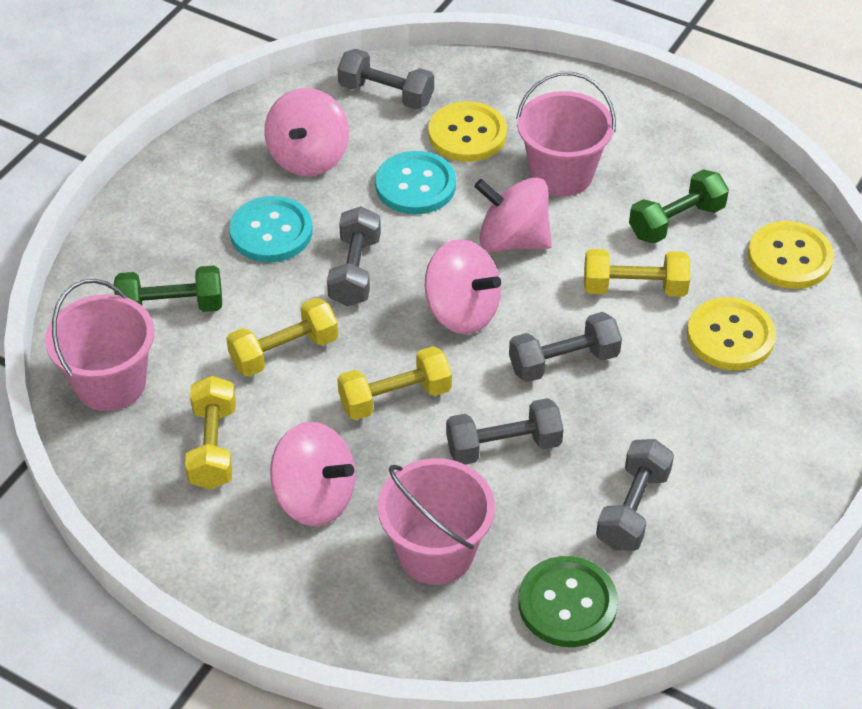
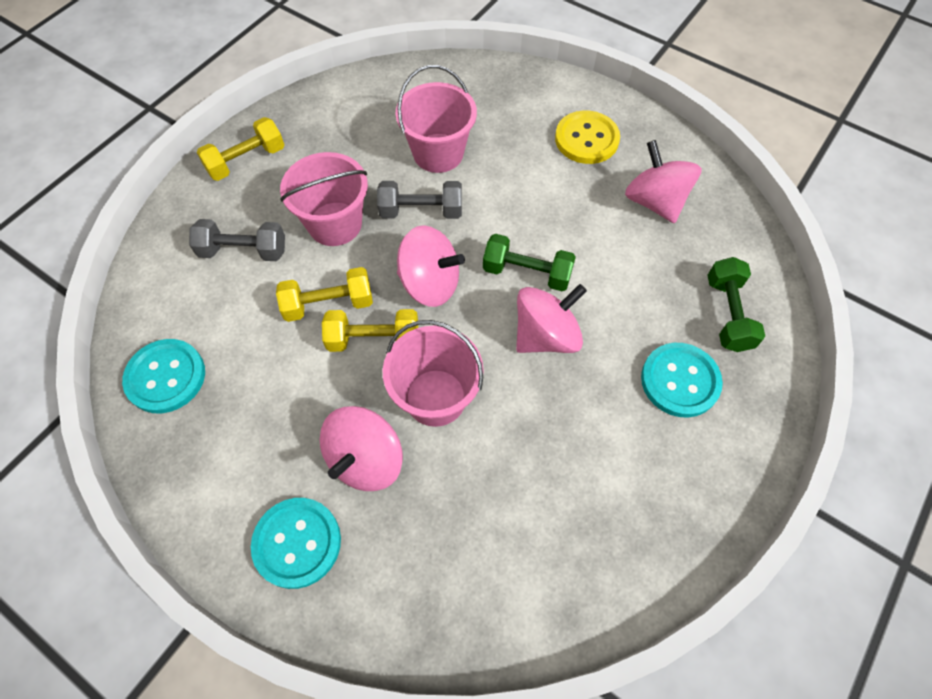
green button: 1 -> 0
grey dumbbell: 5 -> 2
turquoise button: 2 -> 3
yellow button: 3 -> 1
yellow dumbbell: 4 -> 3

